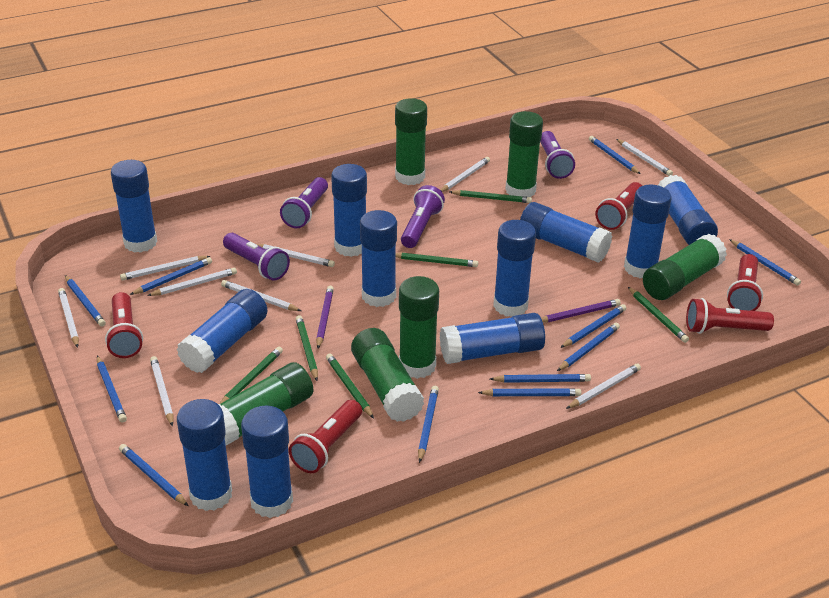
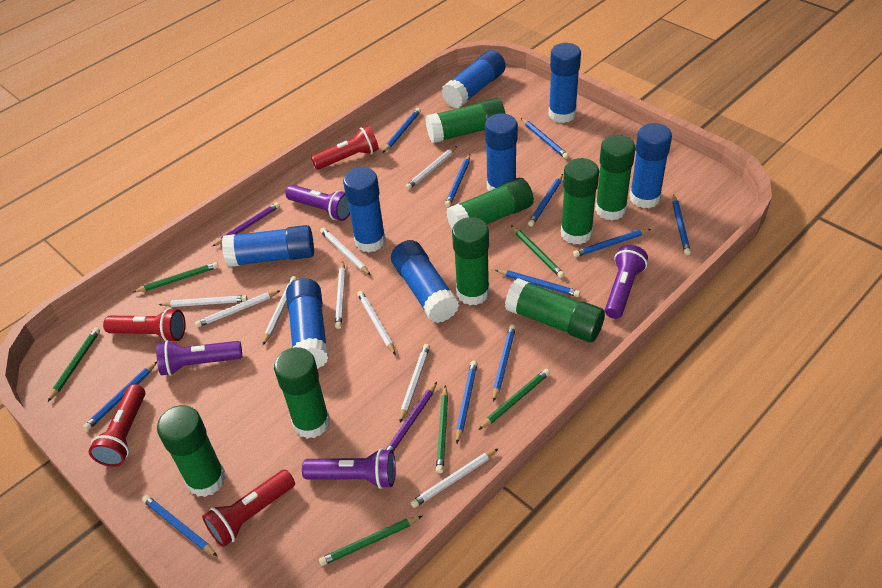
blue glue stick: 11 -> 8
green glue stick: 6 -> 8
red flashlight: 5 -> 4

